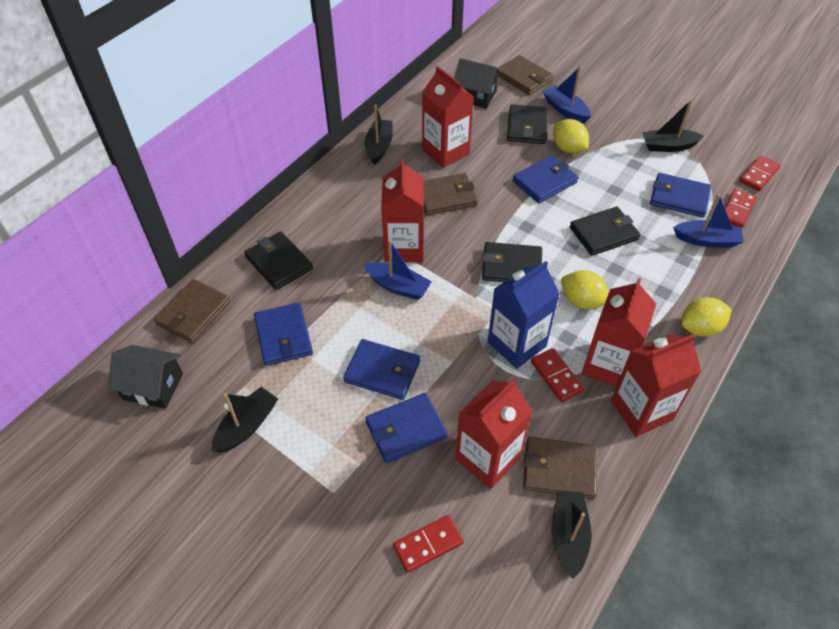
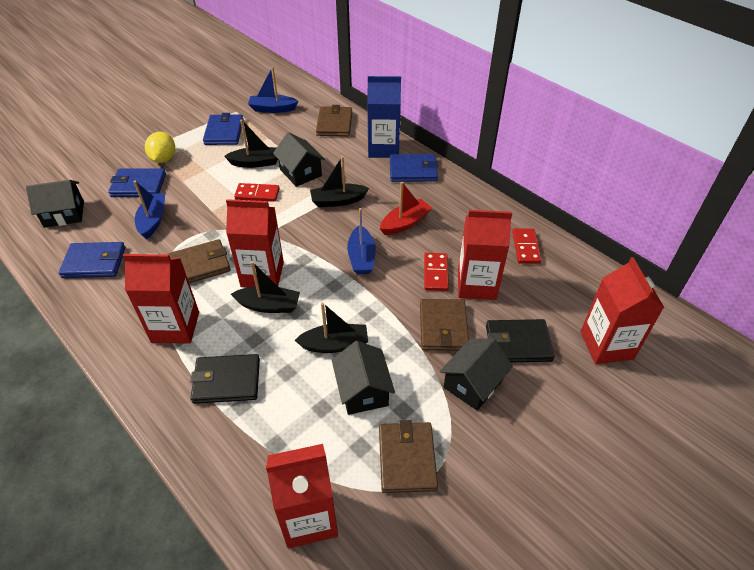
black house: 2 -> 4
black wallet: 4 -> 2
blue wallet: 5 -> 4
red boat: 0 -> 1
red domino: 4 -> 3
yellow lemon: 3 -> 1

